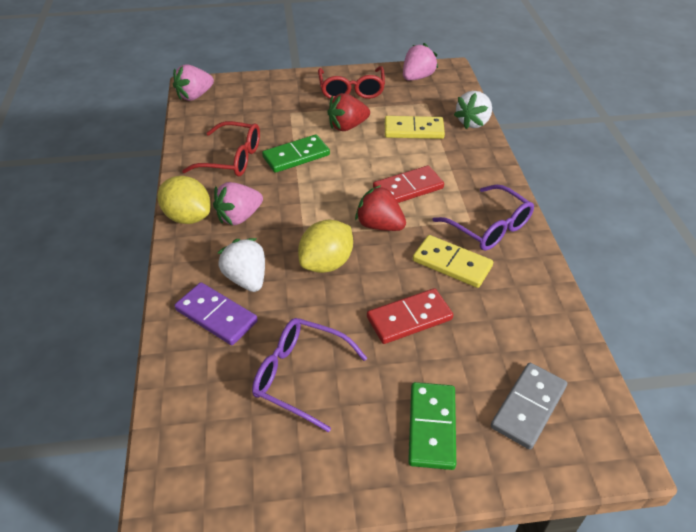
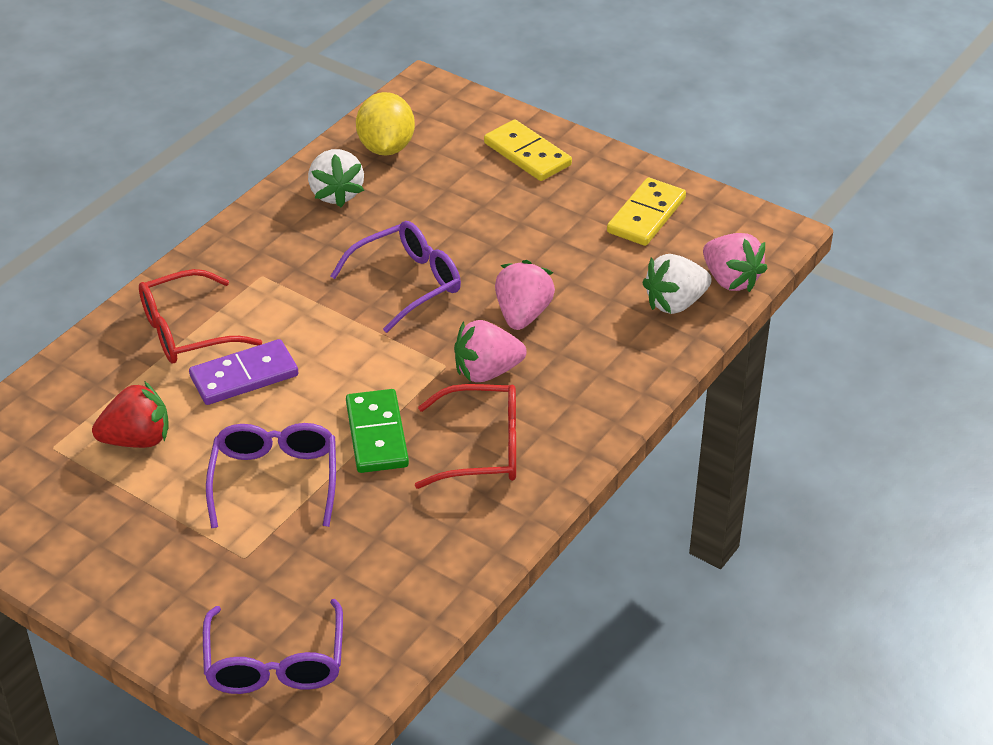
green domino: 2 -> 1
grey domino: 1 -> 0
purple glasses: 2 -> 3
red domino: 2 -> 0
red strawberry: 2 -> 1
yellow lemon: 2 -> 1

